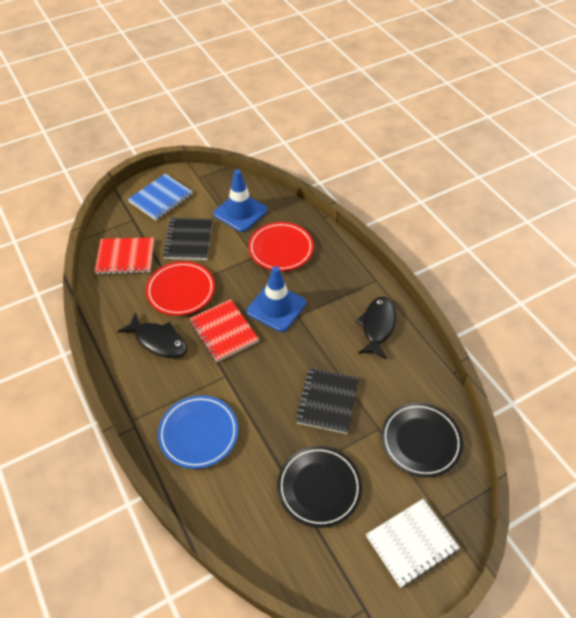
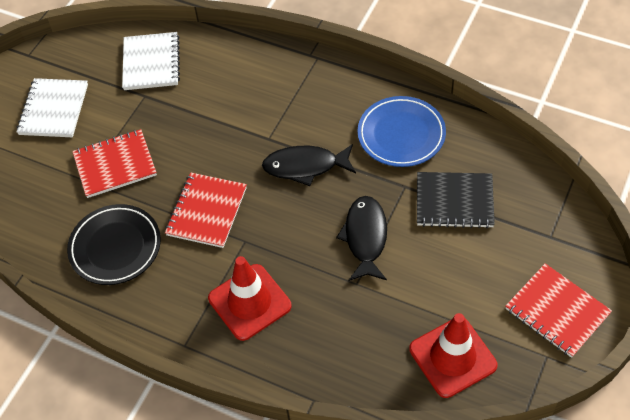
black notebook: 2 -> 1
black plate: 2 -> 1
blue notebook: 1 -> 0
blue traffic cone: 2 -> 0
red notebook: 2 -> 3
red plate: 2 -> 0
red traffic cone: 0 -> 2
white notebook: 1 -> 2

